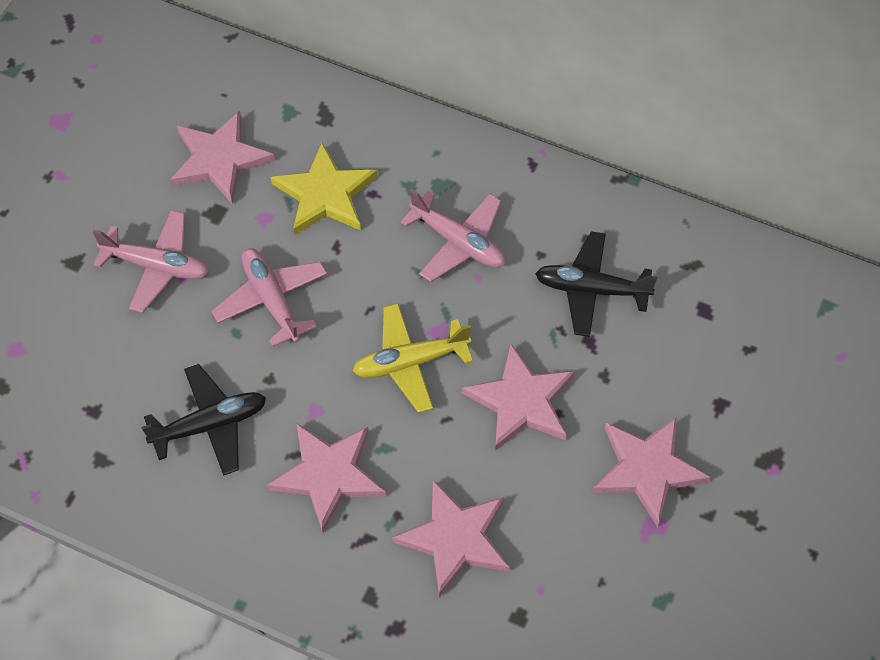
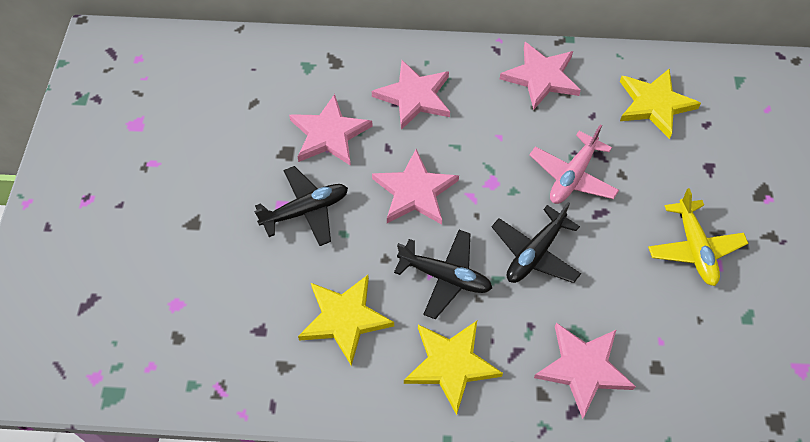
black plane: 2 -> 3
pink plane: 3 -> 1
yellow star: 1 -> 3

